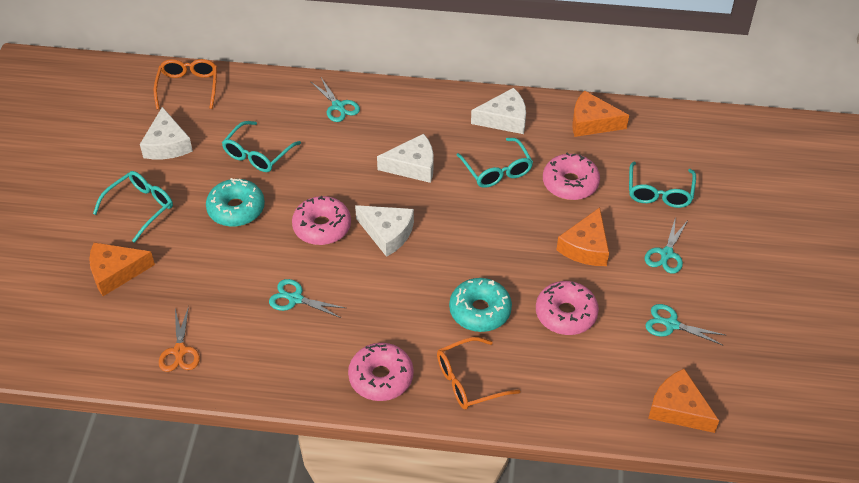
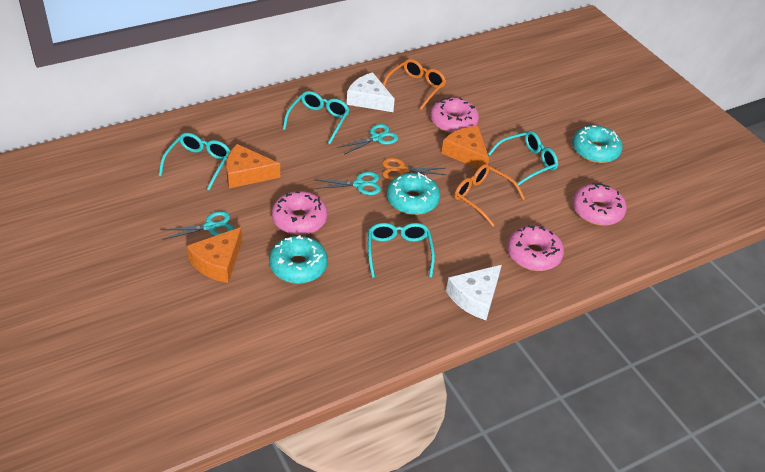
orange cheese: 4 -> 3
turquoise donut: 2 -> 3
turquoise scissors: 4 -> 3
white cheese: 4 -> 2

